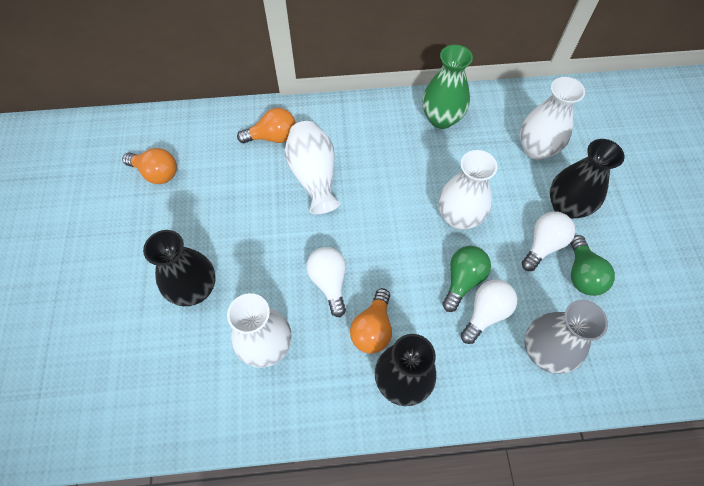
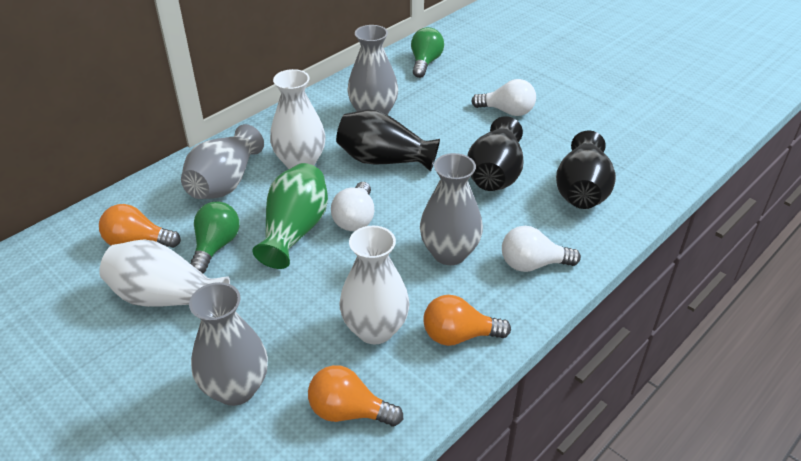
grey vase: 1 -> 4
white vase: 4 -> 3

